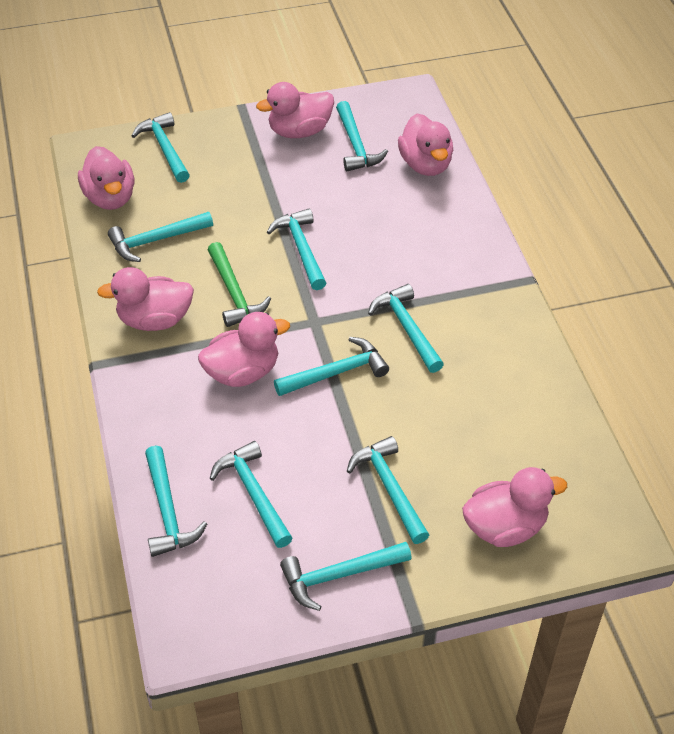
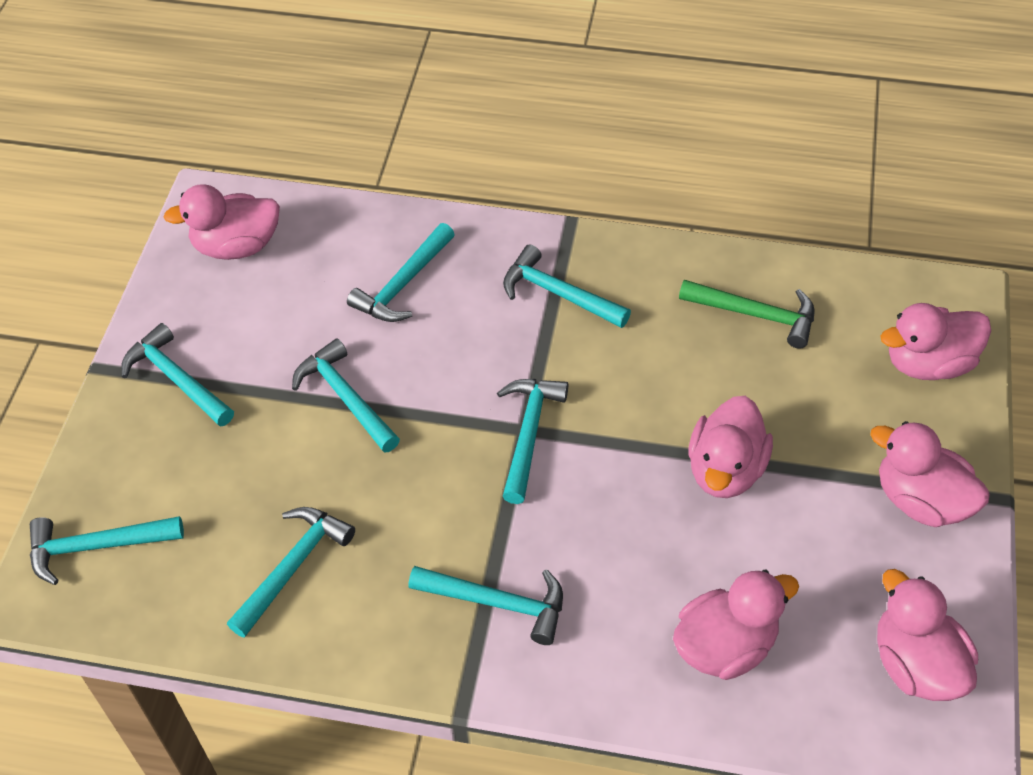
turquoise hammer: 10 -> 8

